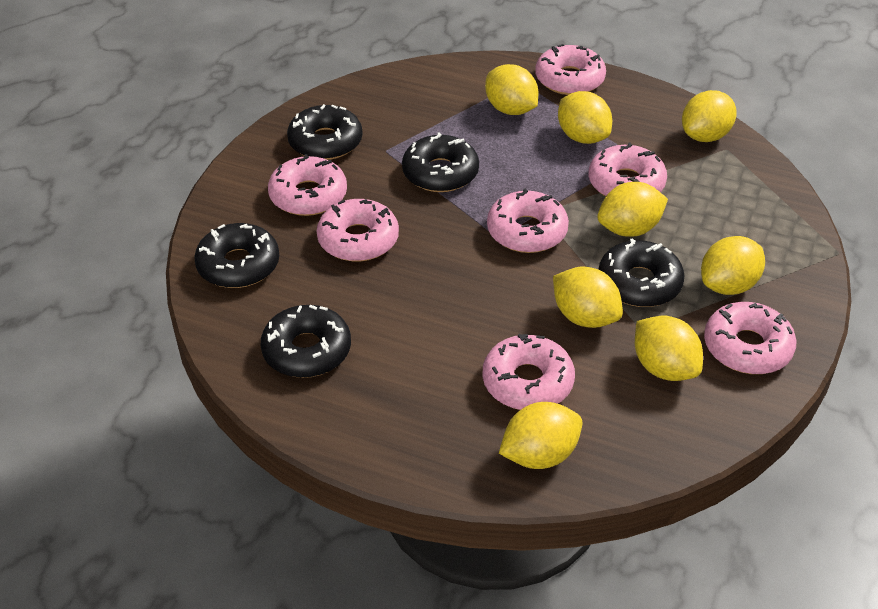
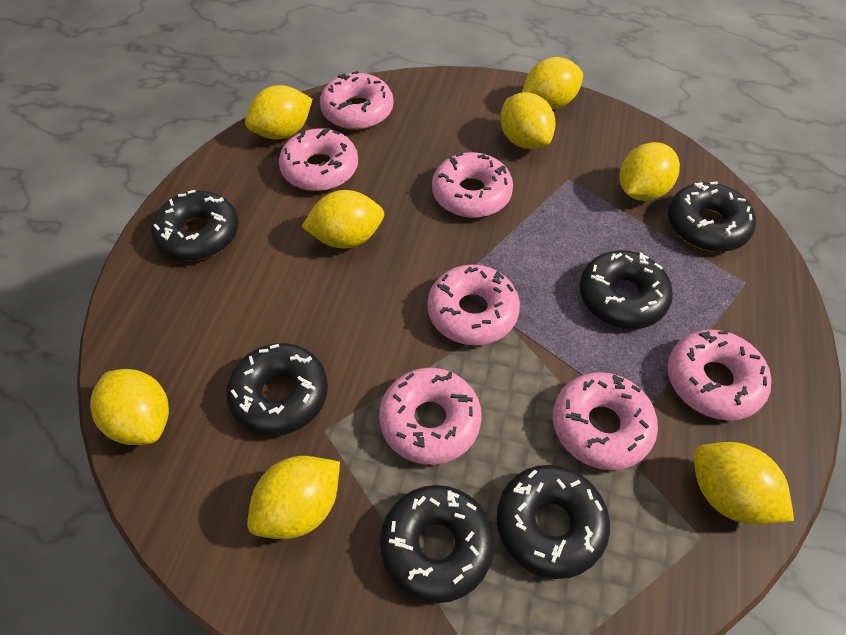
black donut: 5 -> 6

